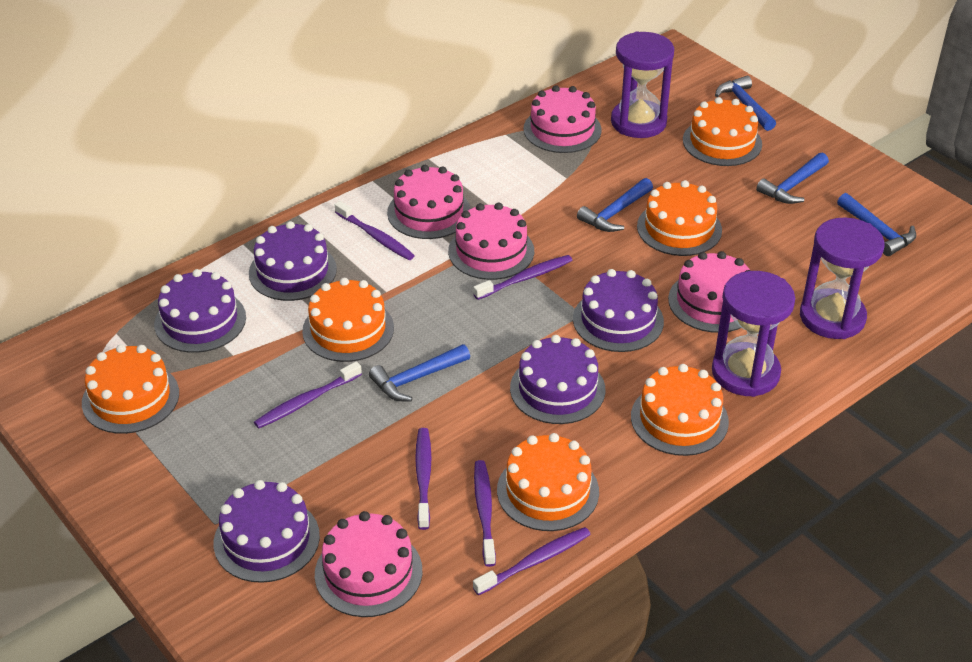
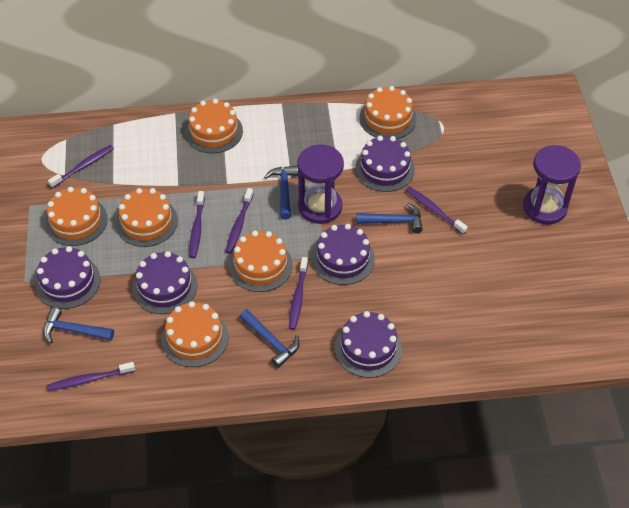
blue hammer: 5 -> 4
pink cake: 5 -> 0
purple hourglass: 3 -> 2

